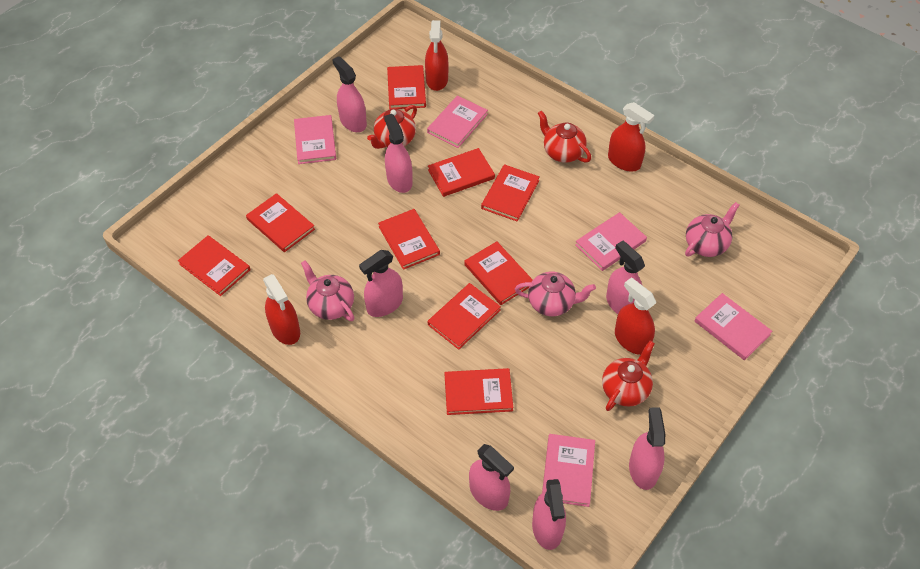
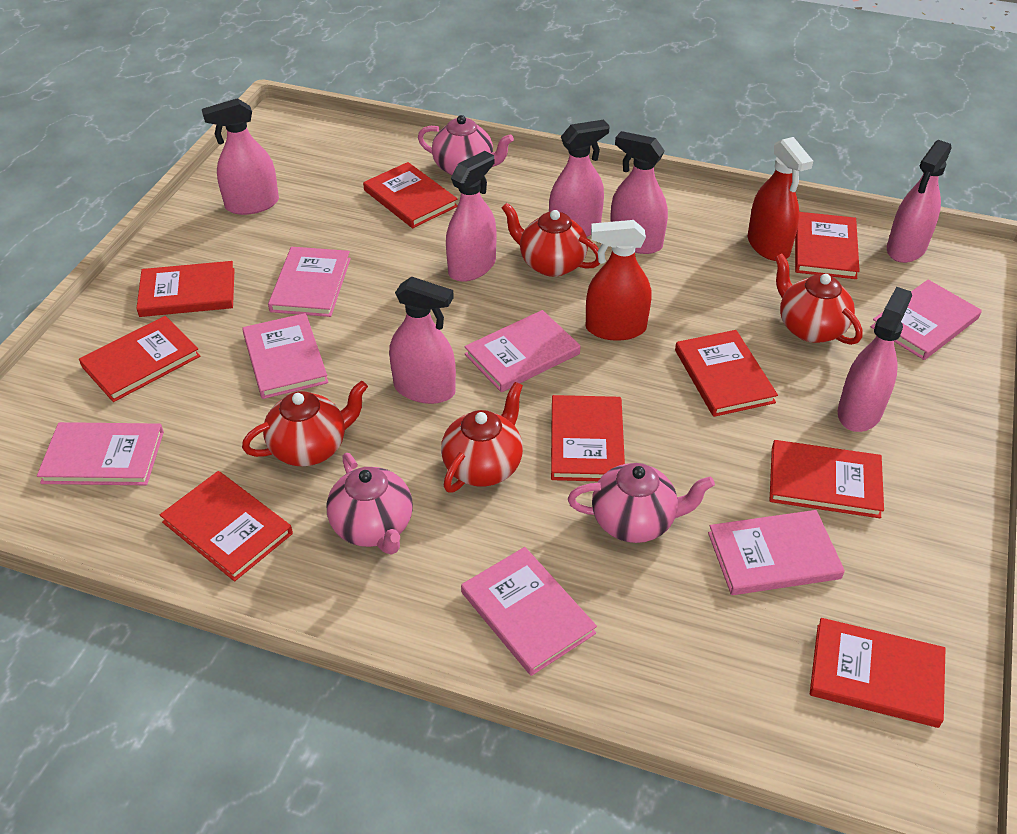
pink book: 5 -> 7
red spray bottle: 4 -> 2
red teapot: 3 -> 4

